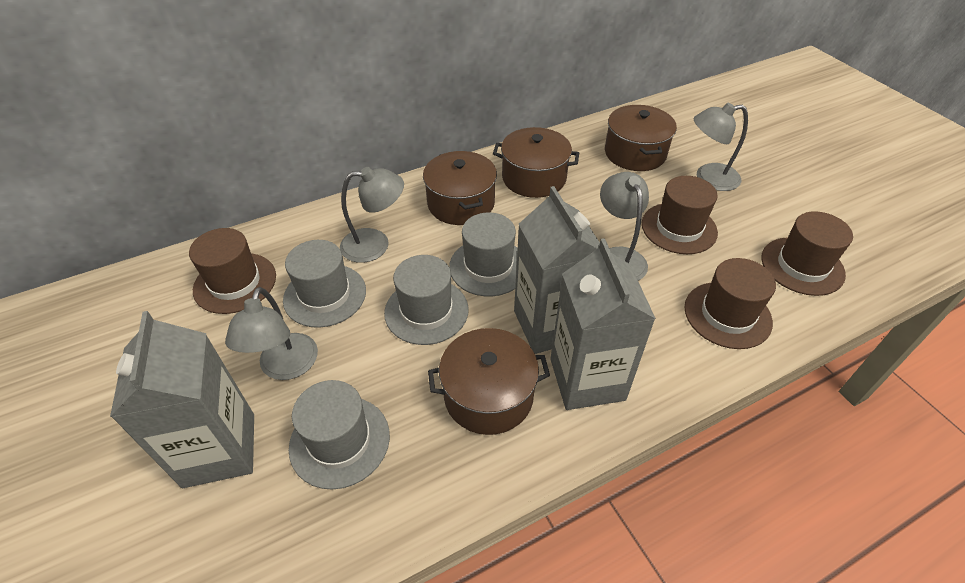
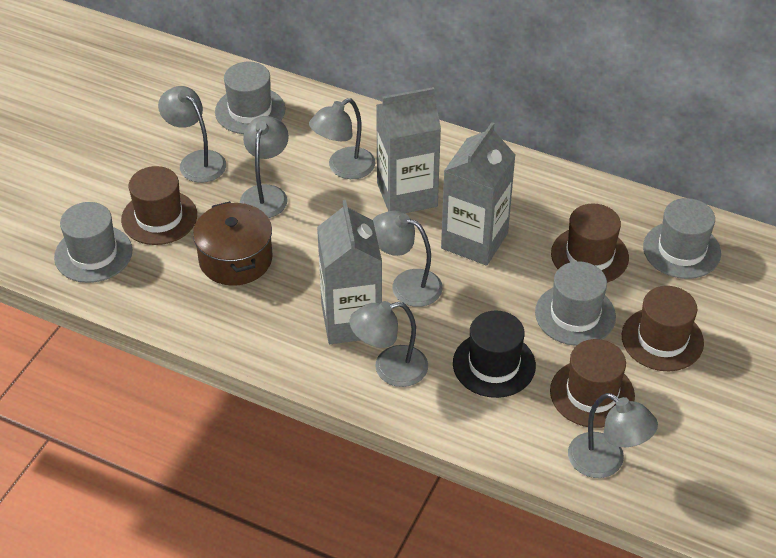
black hat: 0 -> 1
brown pot: 4 -> 1
grey lamp: 4 -> 6

